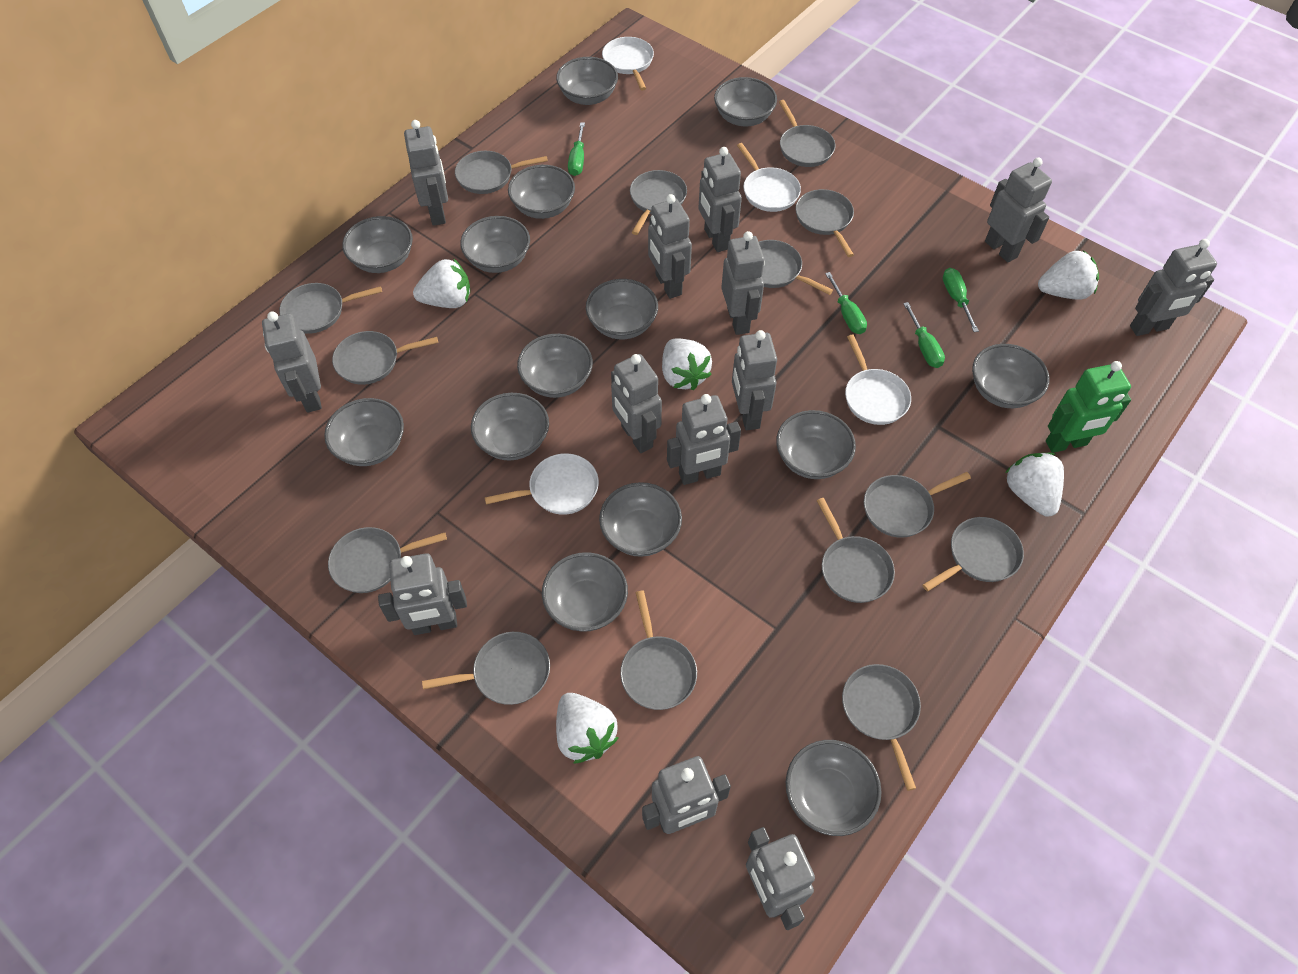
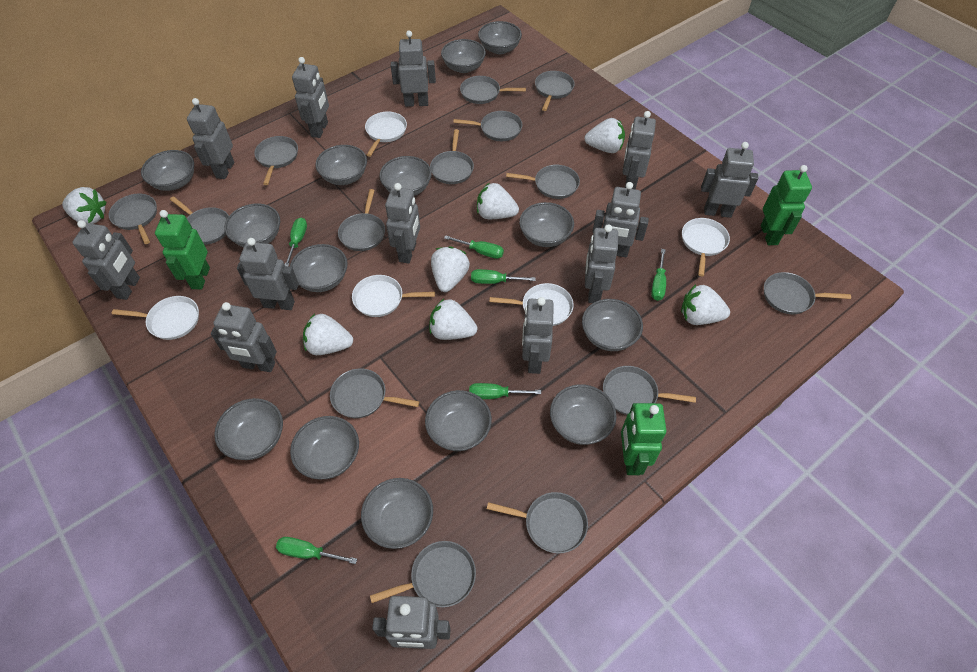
green robot: 1 -> 3
green screwdriver: 4 -> 6
white pan: 4 -> 5
white strawberry: 5 -> 7

